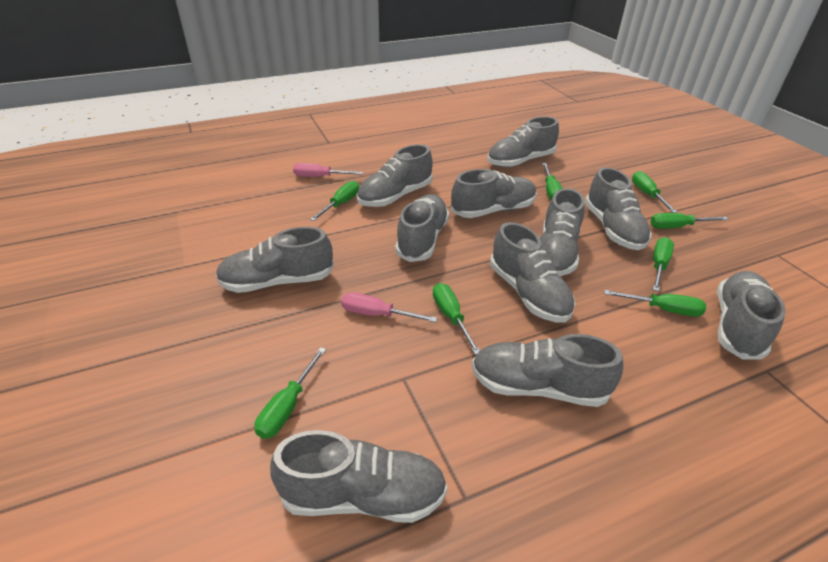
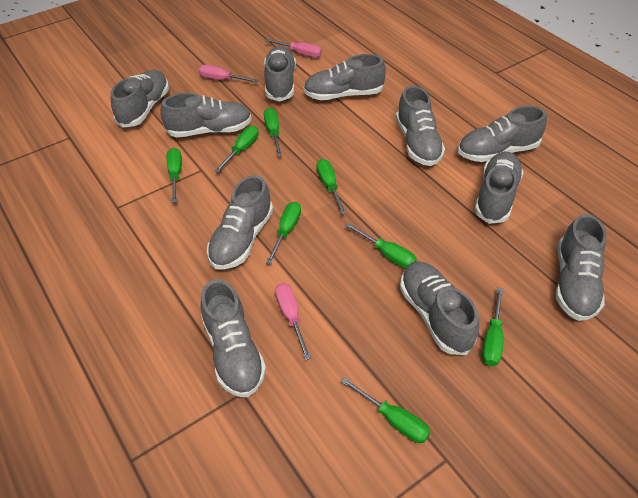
pink screwdriver: 2 -> 3

